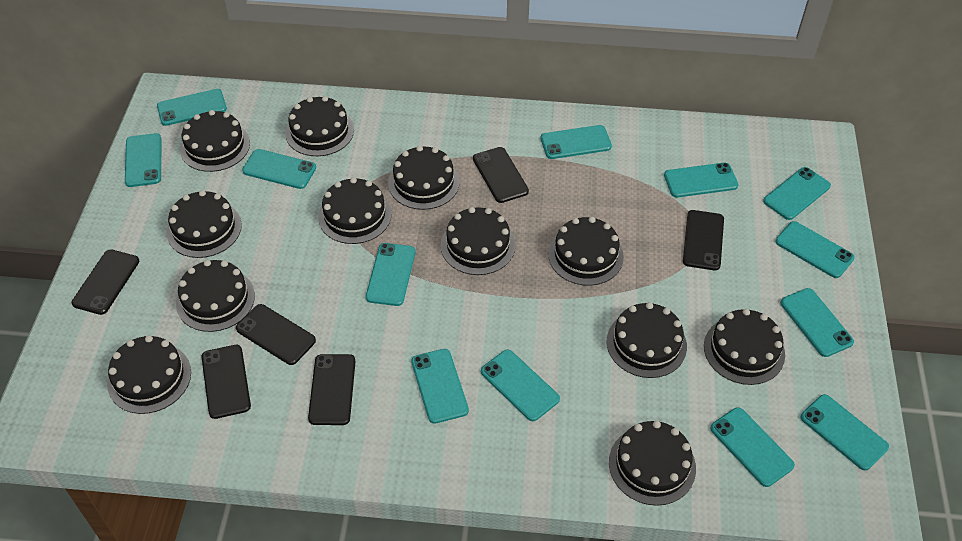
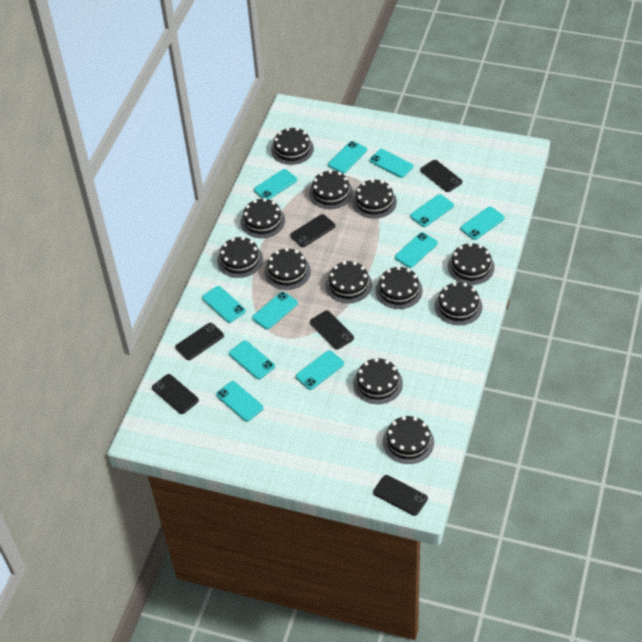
turquoise phone: 13 -> 11

